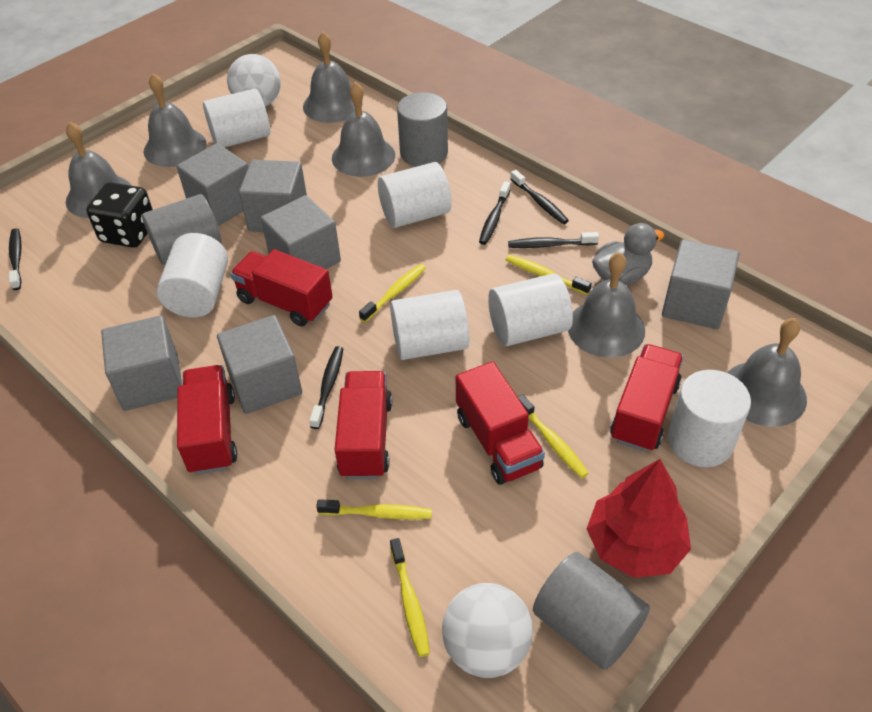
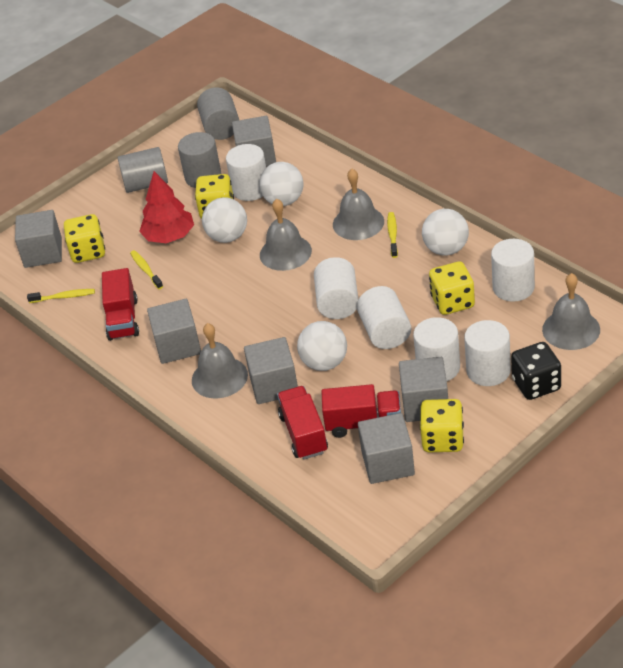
black toothbrush: 5 -> 0
grey bell: 6 -> 4
grey duck: 1 -> 0
red truck: 5 -> 3
white ball: 2 -> 4
yellow dice: 0 -> 4
yellow toothbrush: 5 -> 3

